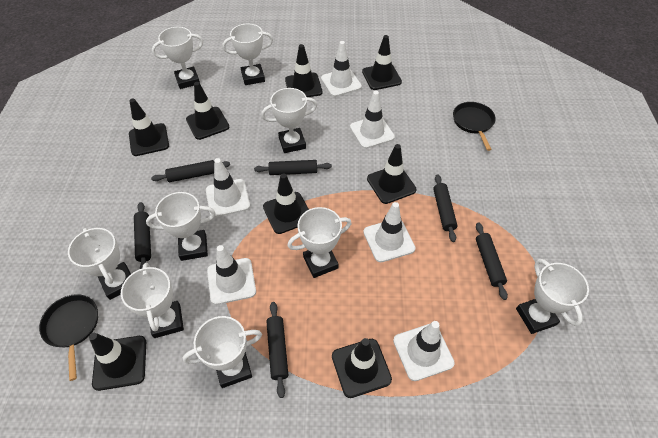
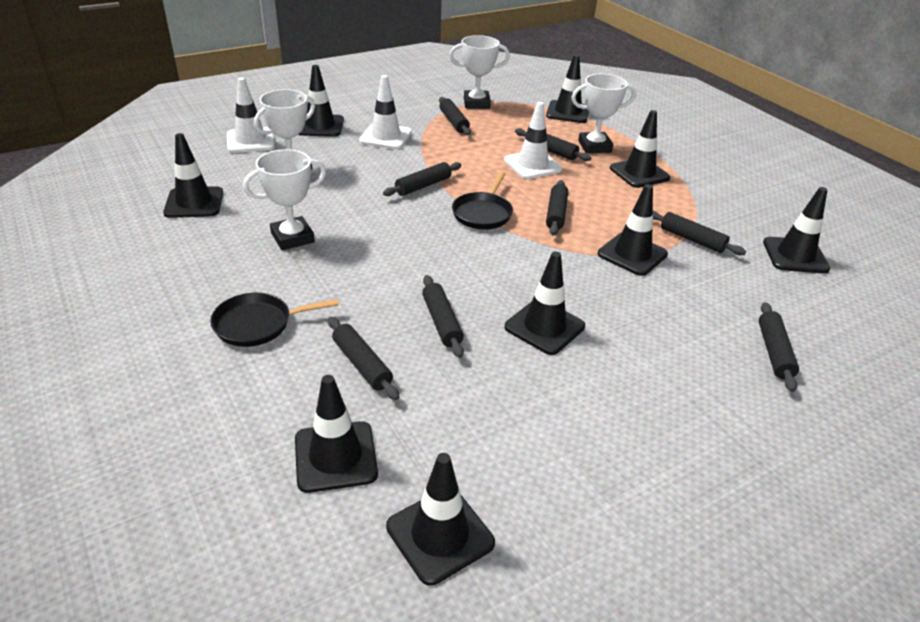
black rolling pin: 6 -> 8
black traffic cone: 8 -> 9
white traffic cone: 6 -> 3
white trophy: 9 -> 4

